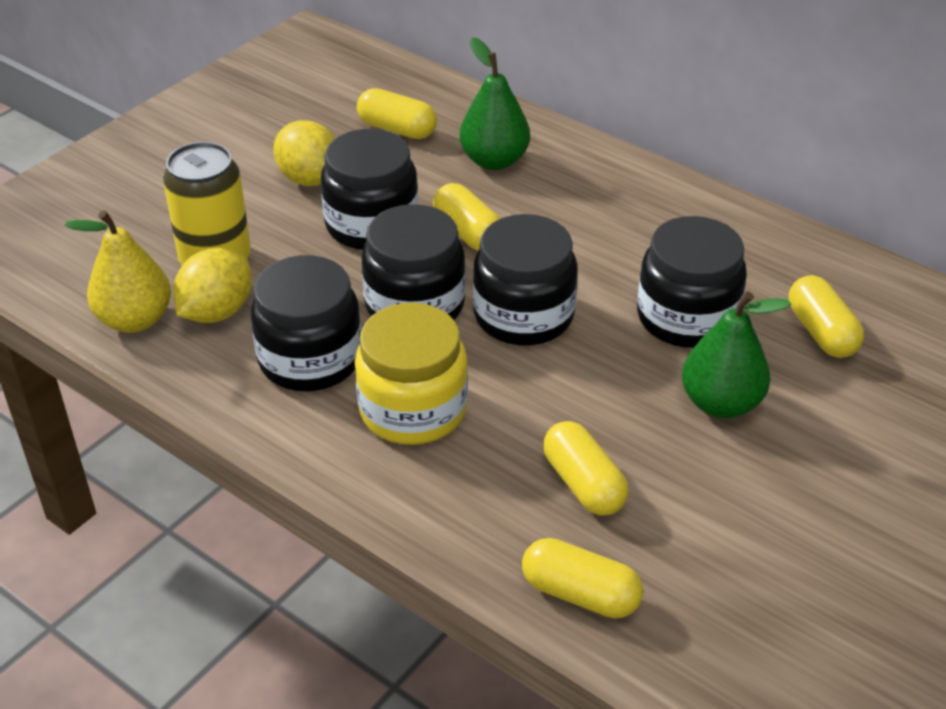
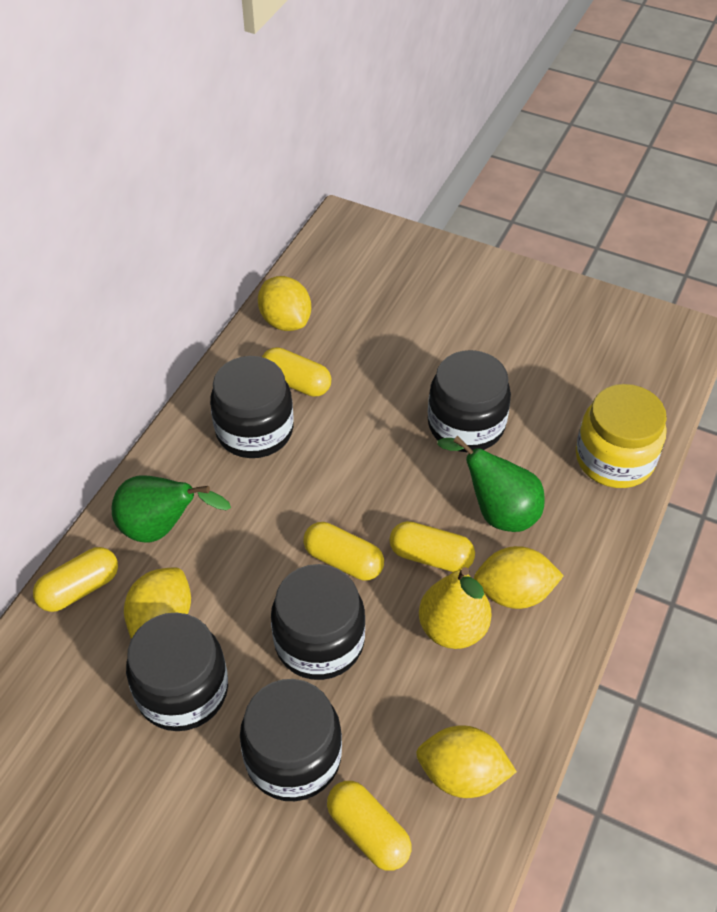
yellow can: 1 -> 0
yellow lemon: 2 -> 4

